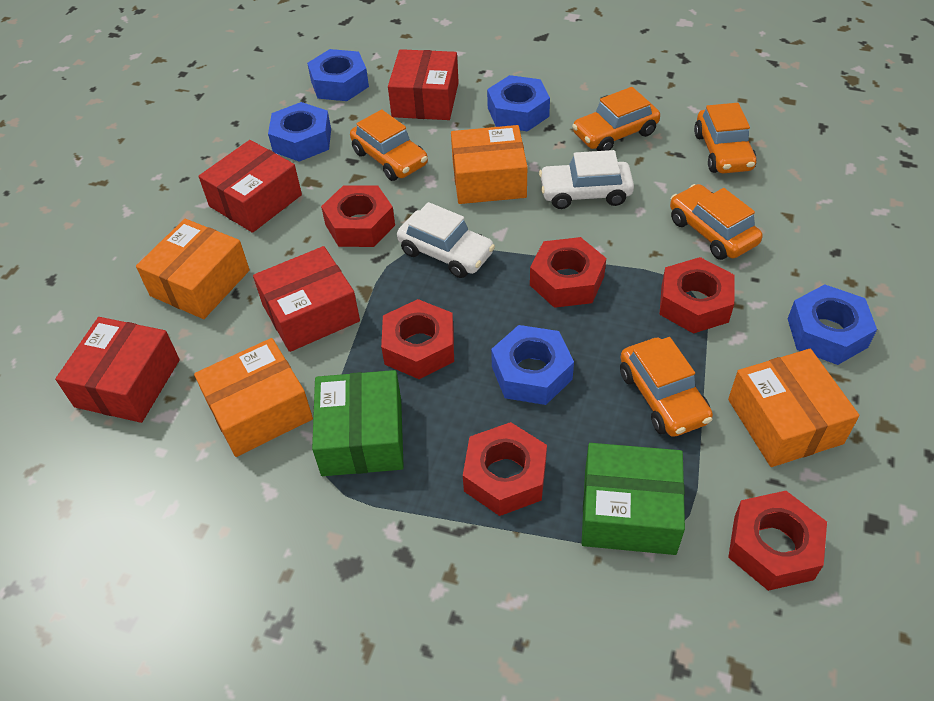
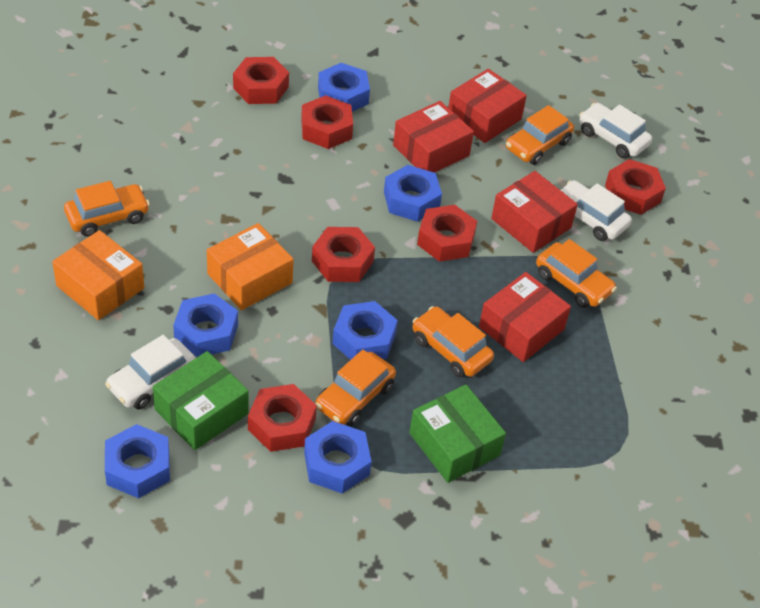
blue nut: 5 -> 6
orange box: 4 -> 2
white car: 2 -> 3

